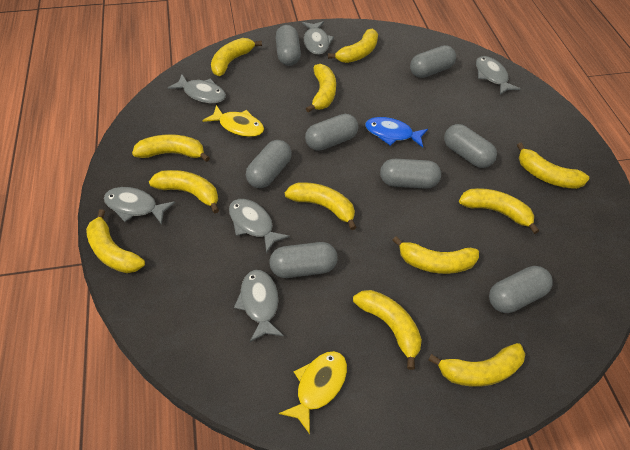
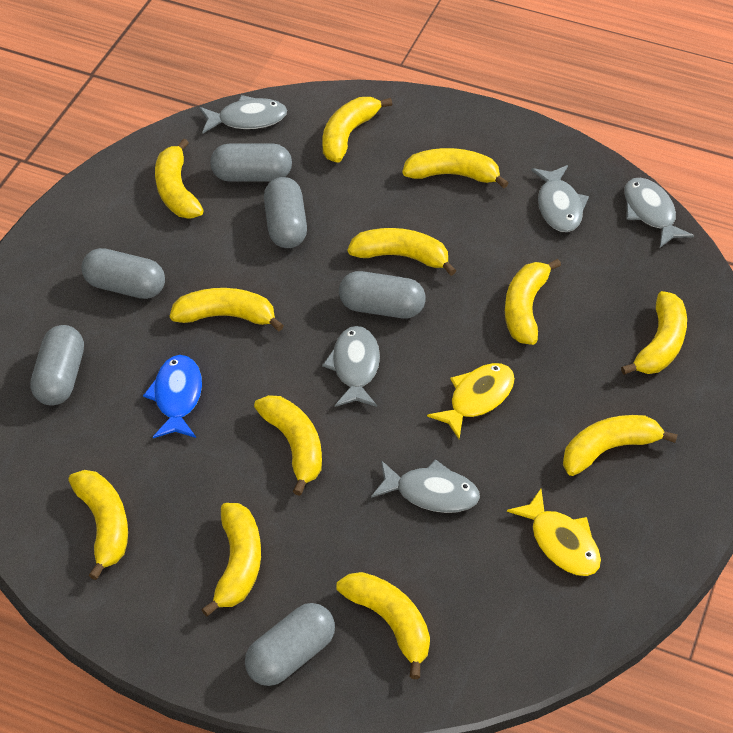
grey capsule: 8 -> 6
grey fish: 6 -> 5

